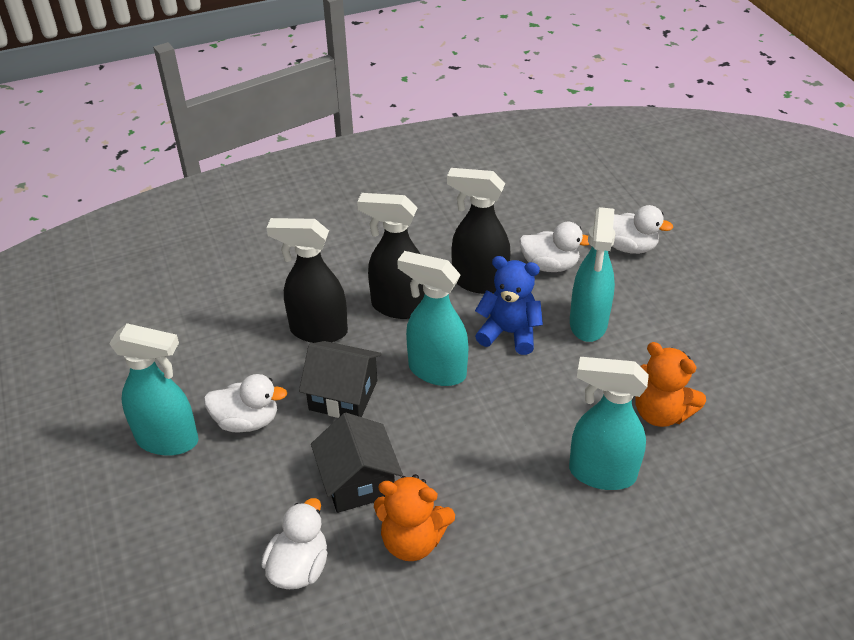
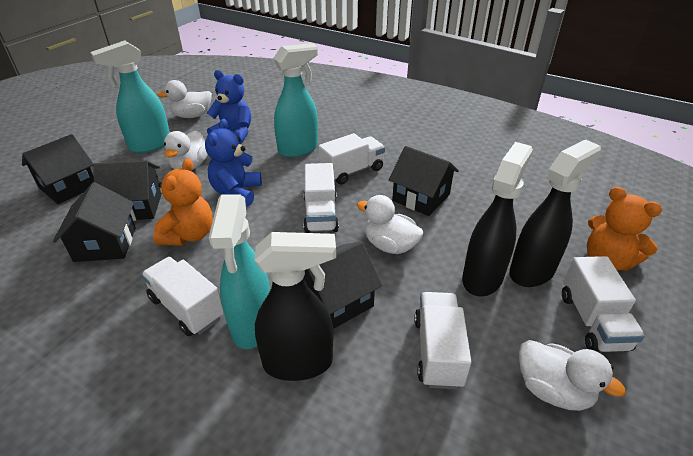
black house: 2 -> 5
blue teddy bear: 1 -> 2
turquoise spray bottle: 4 -> 3
white truck: 0 -> 5

